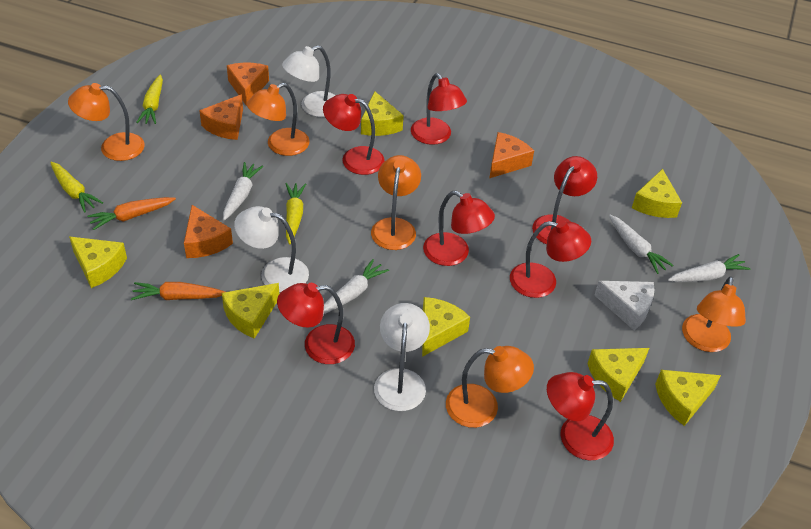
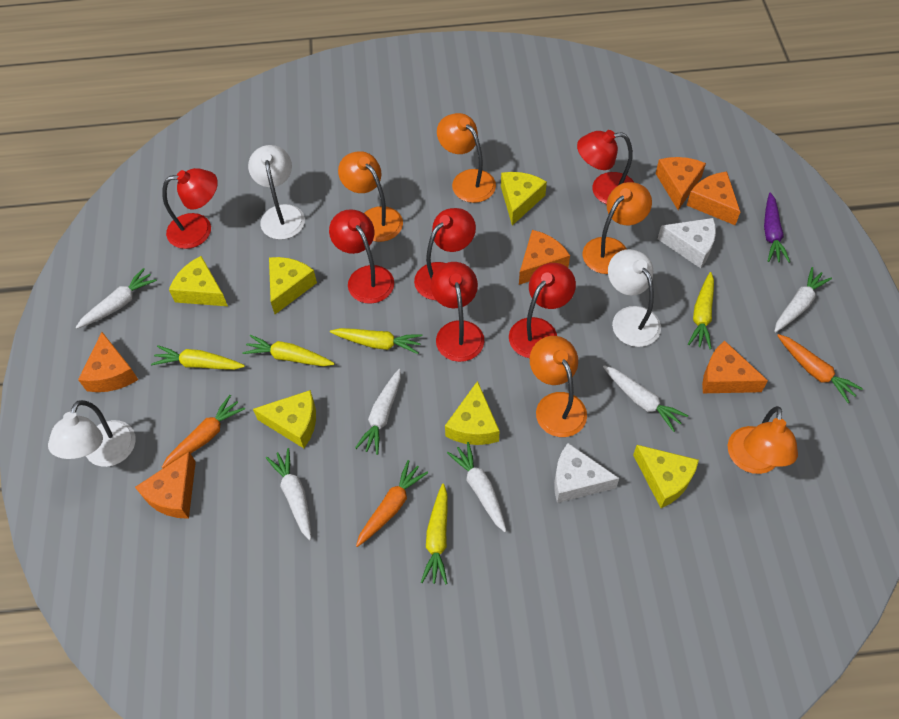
orange carrot: 2 -> 3
orange cheese: 4 -> 6
purple carrot: 0 -> 1
red lamp: 7 -> 6
white carrot: 4 -> 6
white cheese: 1 -> 2
yellow carrot: 3 -> 5
yellow cheese: 7 -> 6

